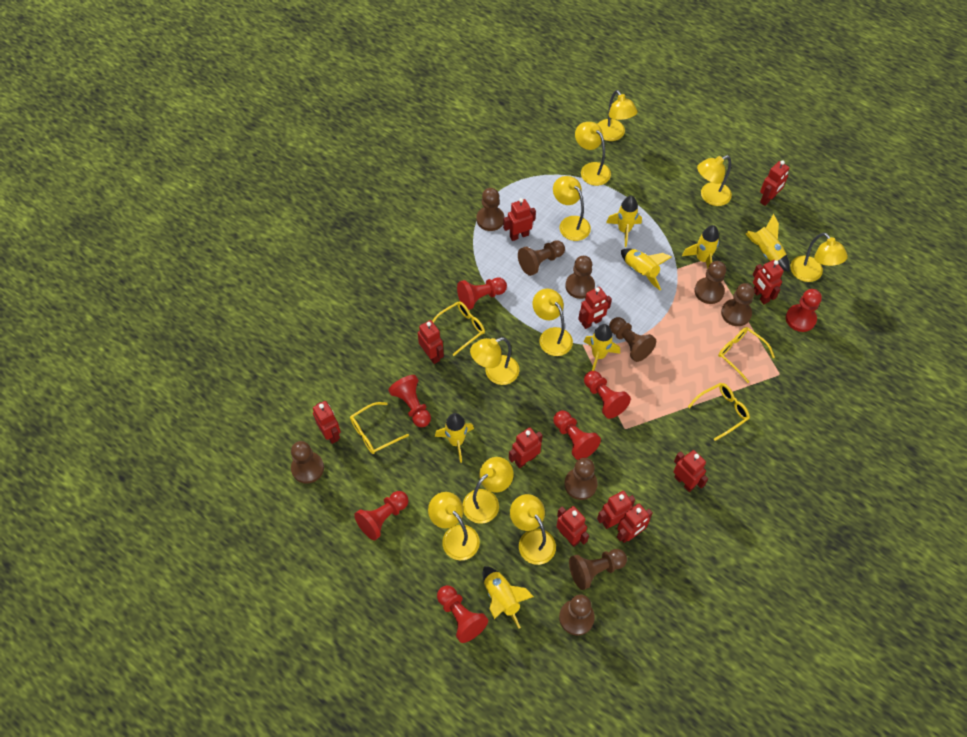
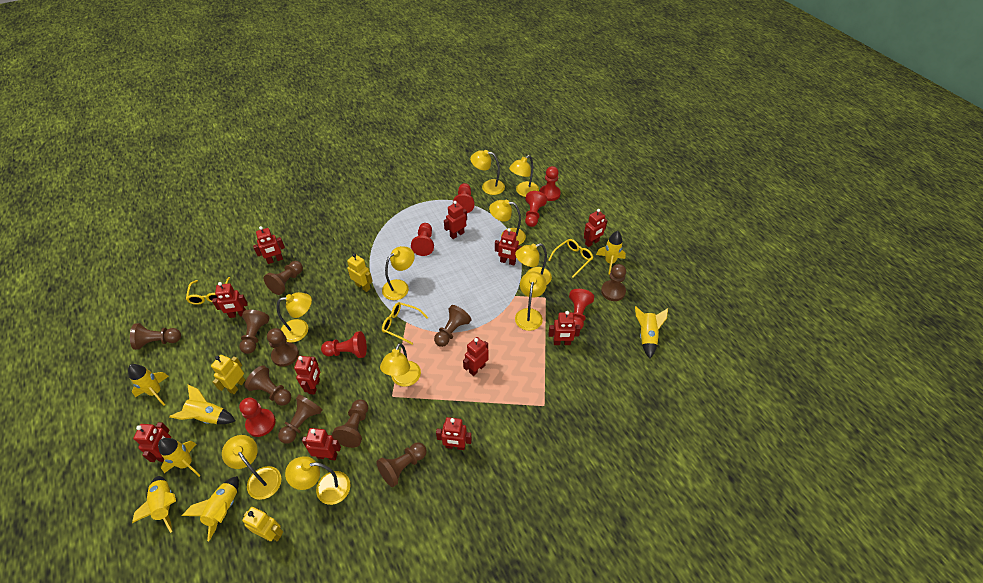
yellow glasses: 4 -> 3
yellow robot: 0 -> 3

